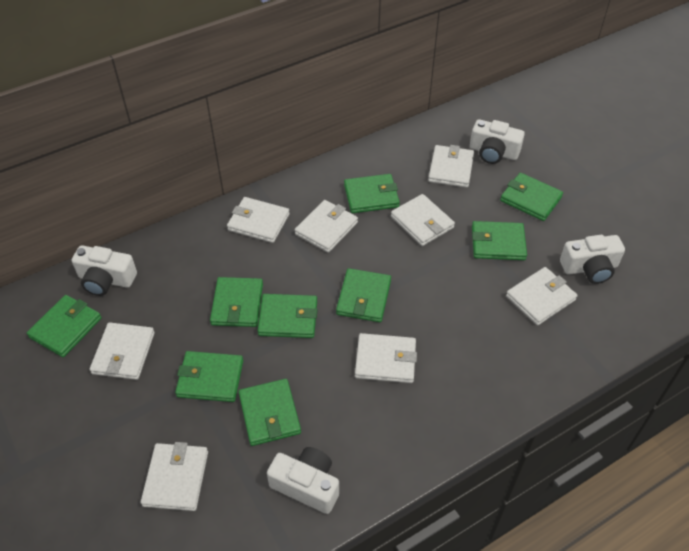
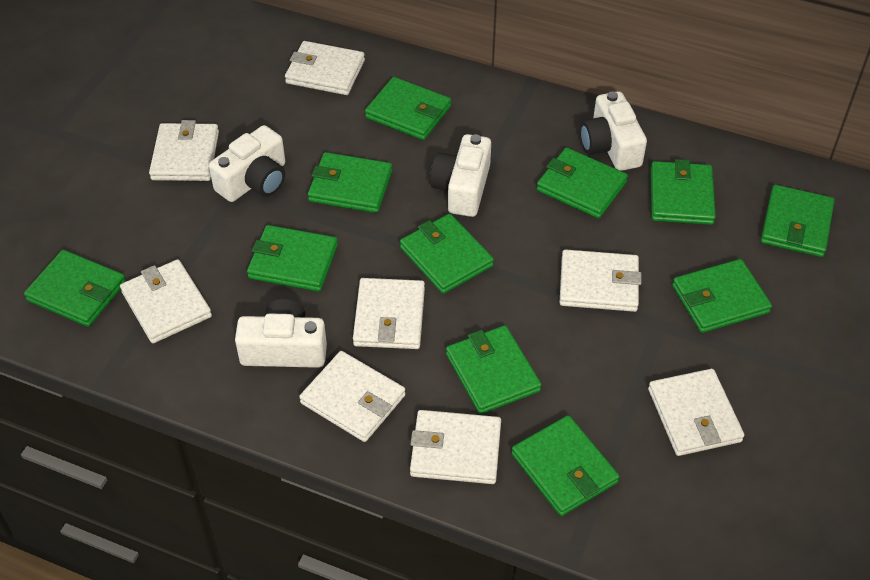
green wallet: 9 -> 11

